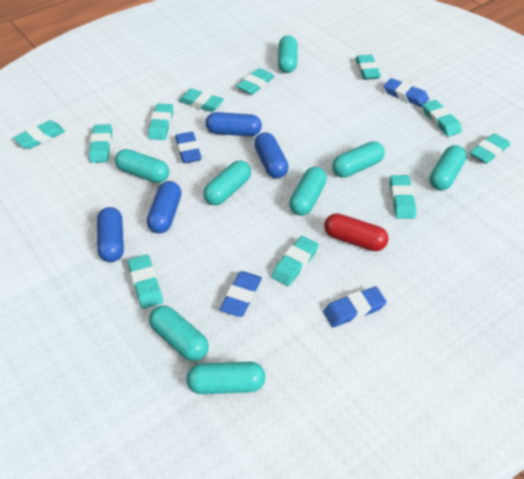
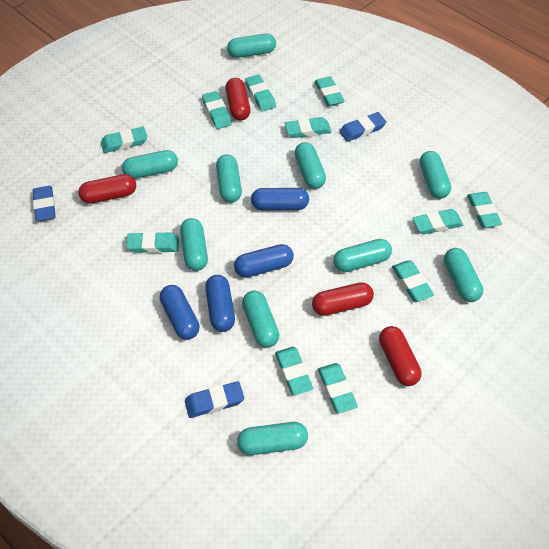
blue eraser: 4 -> 3
red capsule: 1 -> 4
turquoise capsule: 8 -> 10

